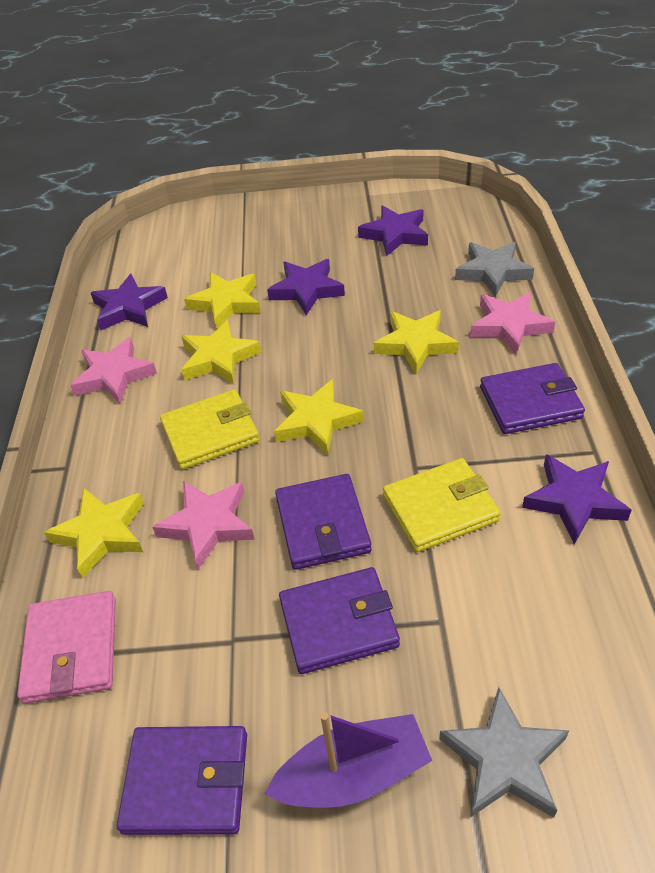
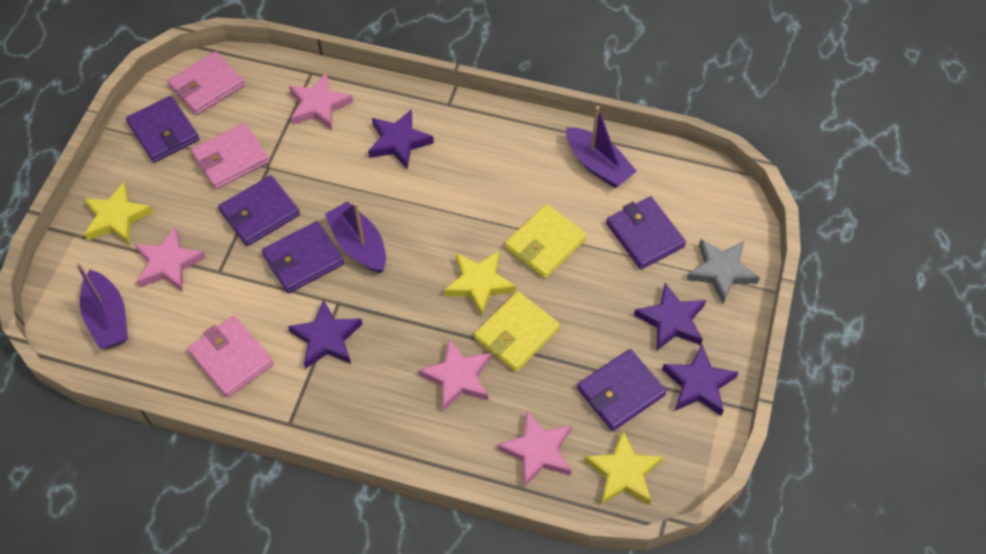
grey star: 2 -> 1
pink star: 3 -> 4
pink wallet: 1 -> 3
purple boat: 1 -> 3
purple wallet: 4 -> 5
yellow star: 5 -> 3

